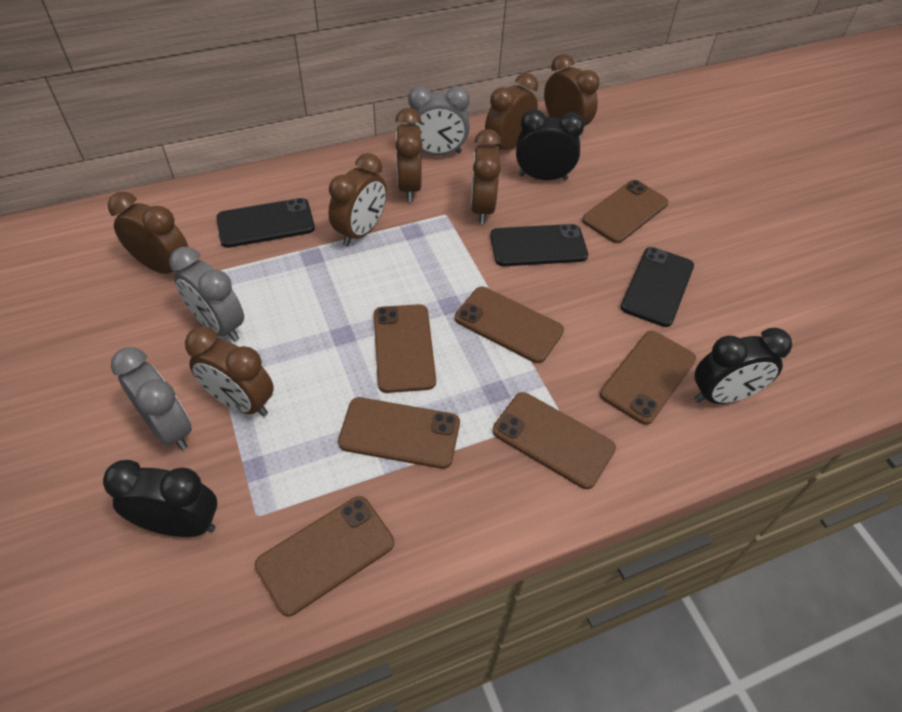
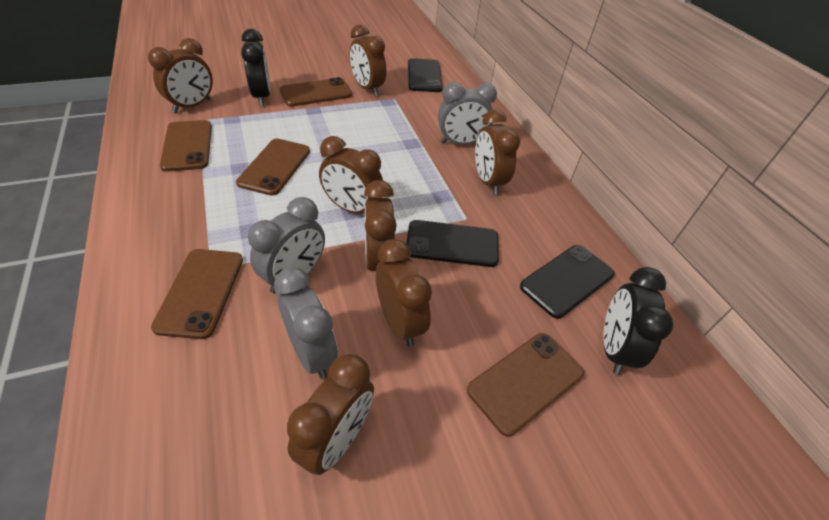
black clock: 3 -> 2
brown phone: 7 -> 5

